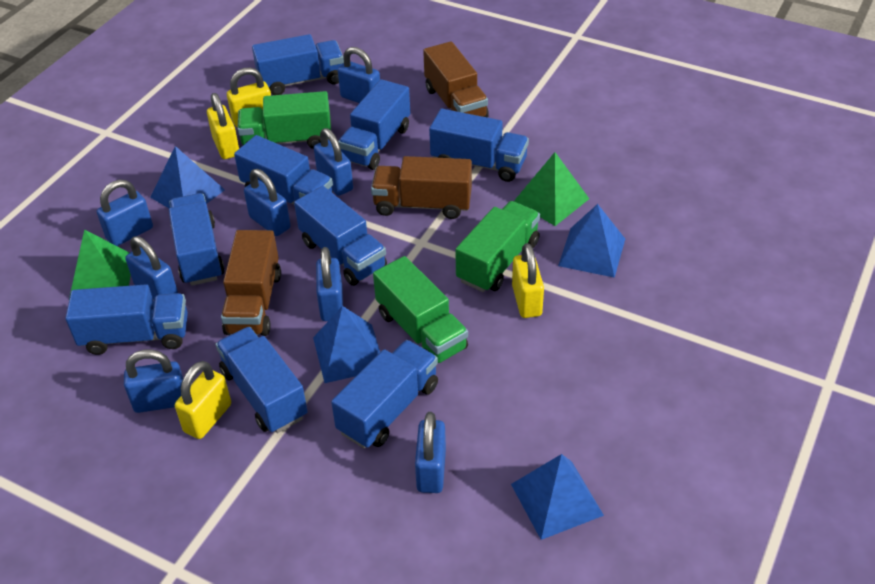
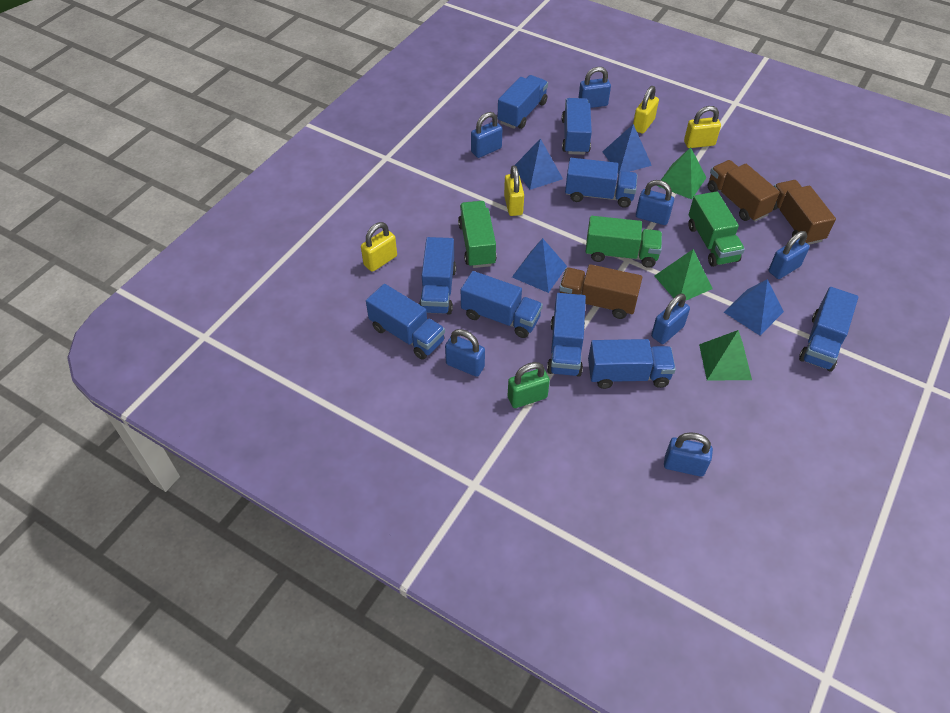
blue padlock: 8 -> 7
green padlock: 0 -> 1
green pyramid: 2 -> 3

